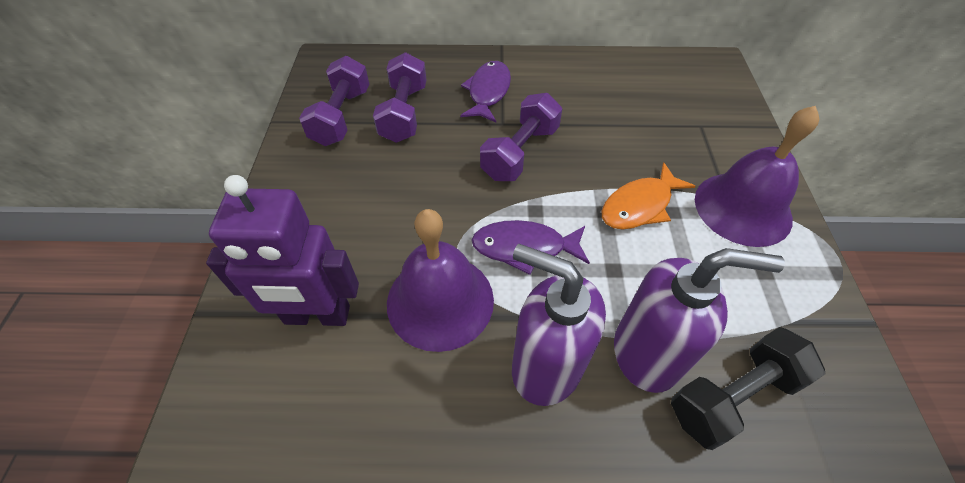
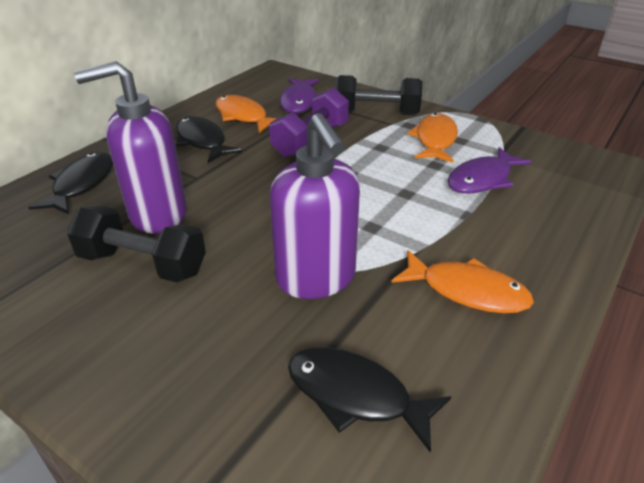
black dumbbell: 1 -> 2
black fish: 0 -> 3
orange fish: 1 -> 3
purple bell: 2 -> 0
purple dumbbell: 3 -> 1
purple robot: 1 -> 0

